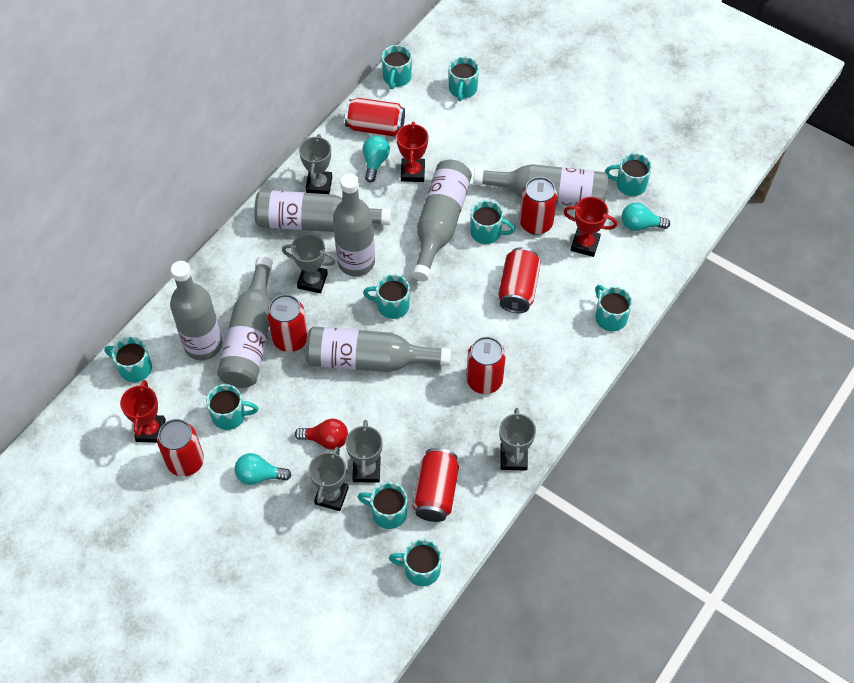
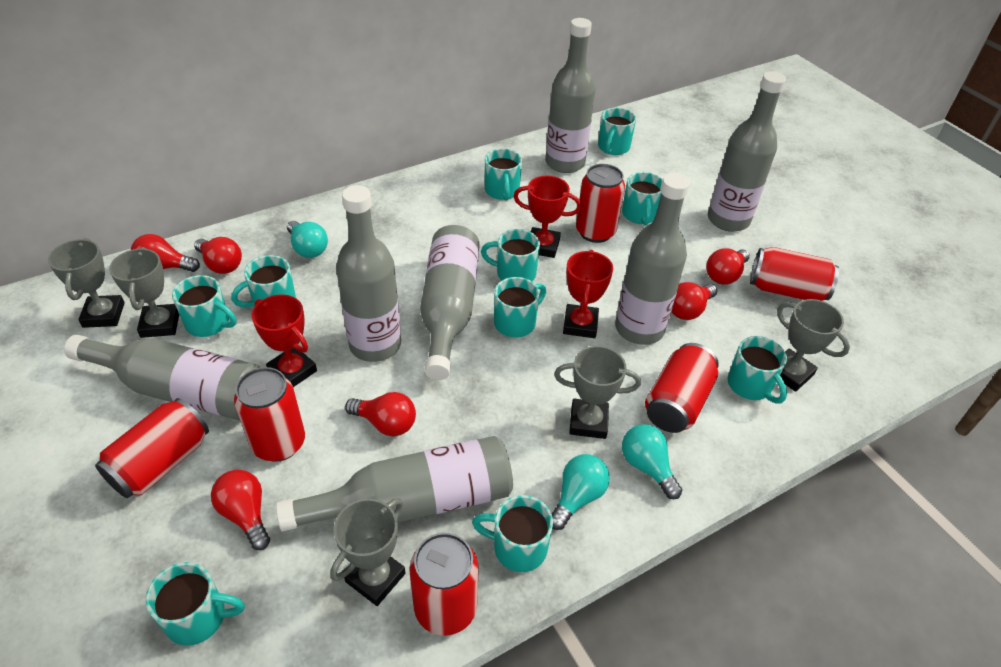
red can: 7 -> 6
red light bulb: 1 -> 6

